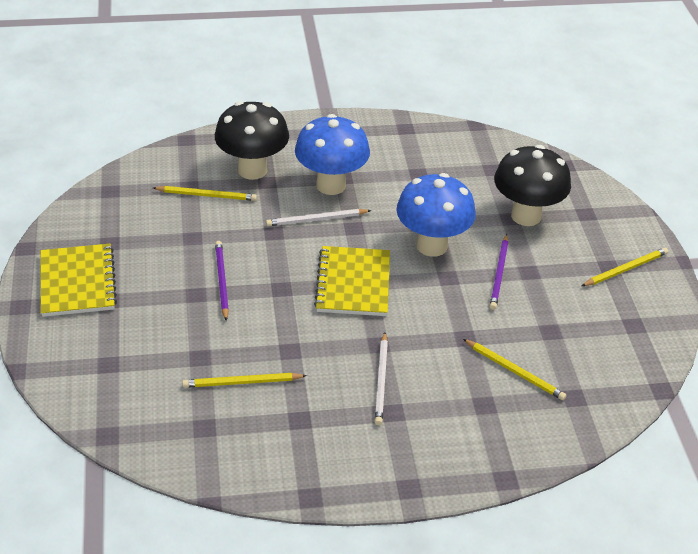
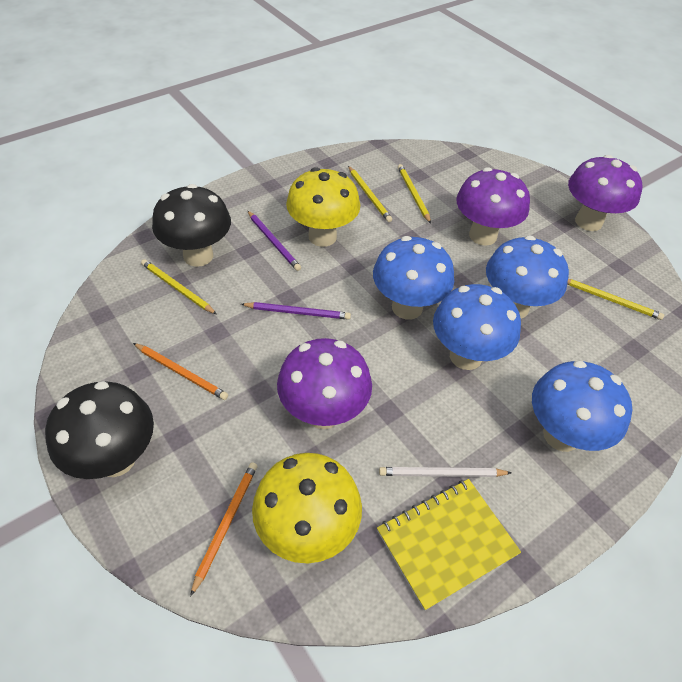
blue mushroom: 2 -> 4
orange pencil: 0 -> 2
purple mushroom: 0 -> 3
white pencil: 2 -> 1
yellow mushroom: 0 -> 2
yellow notebook: 2 -> 1

